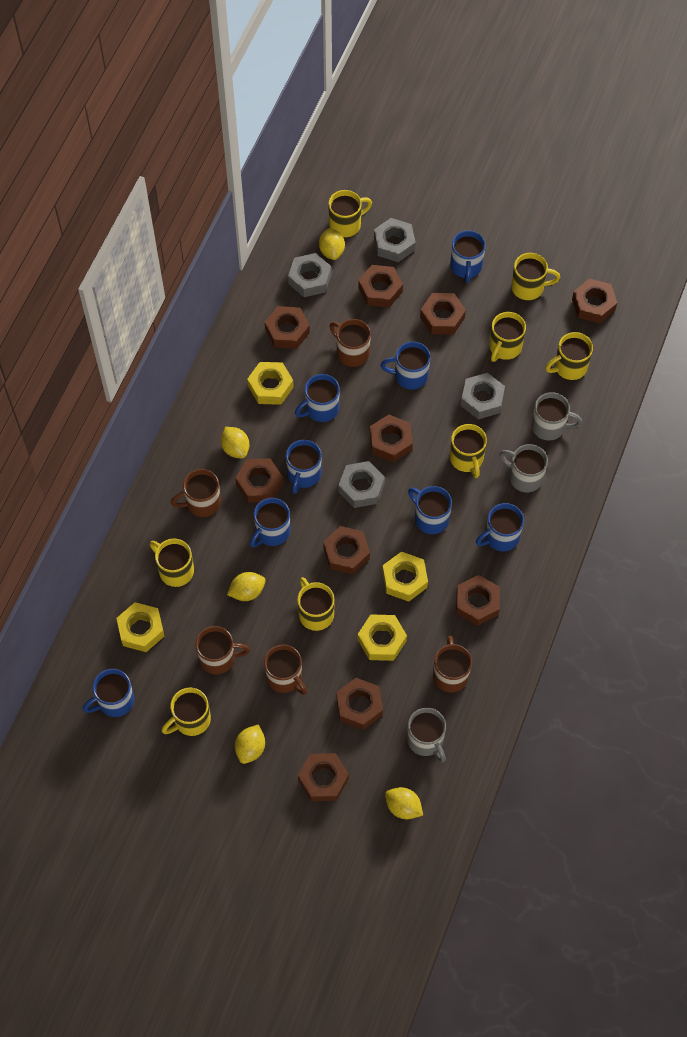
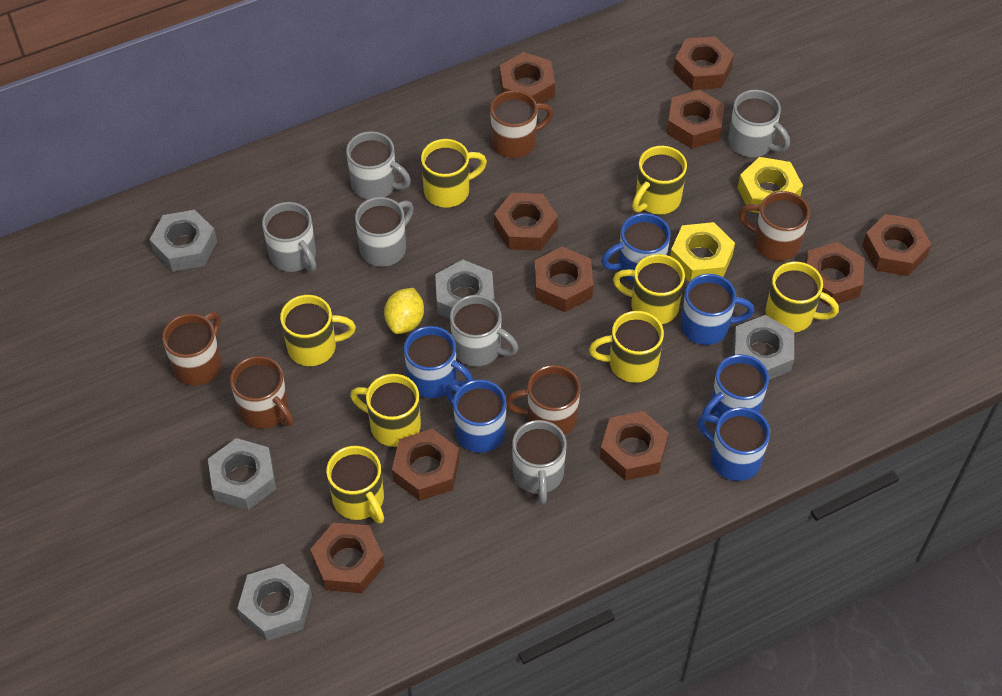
blue mug: 8 -> 6
grey mug: 3 -> 6
grey nut: 4 -> 5
yellow lemon: 5 -> 1
yellow nut: 4 -> 2

